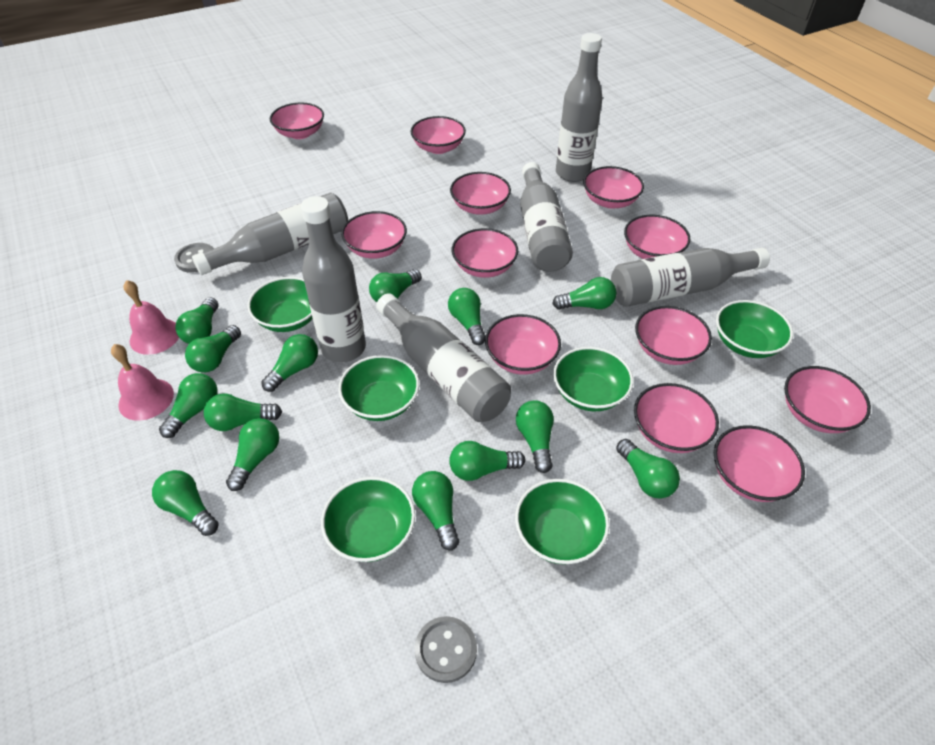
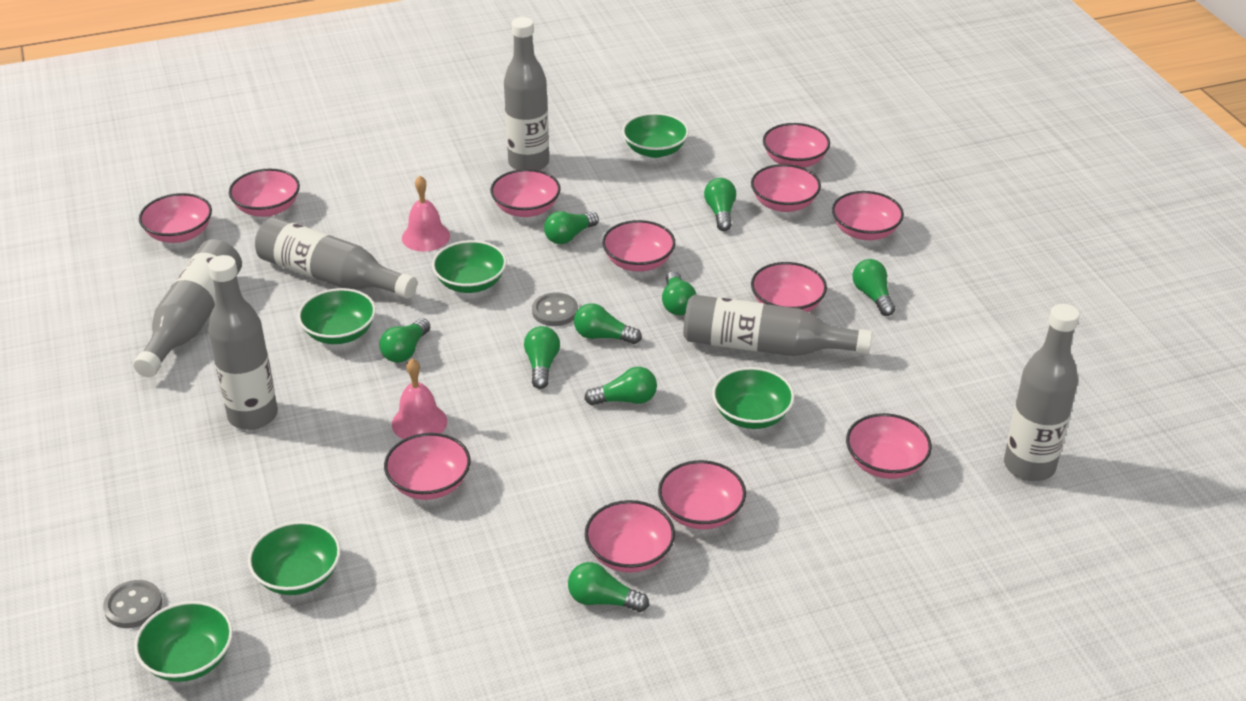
green light bulb: 14 -> 9

